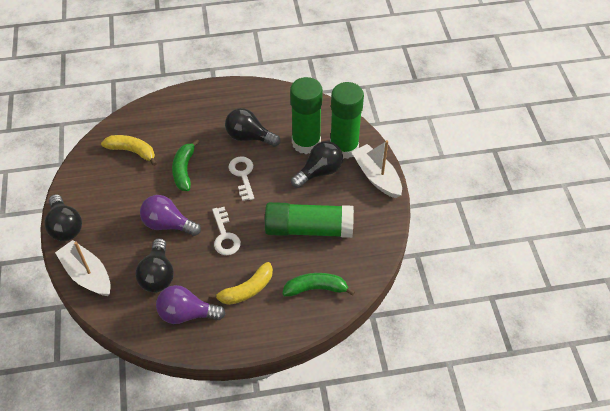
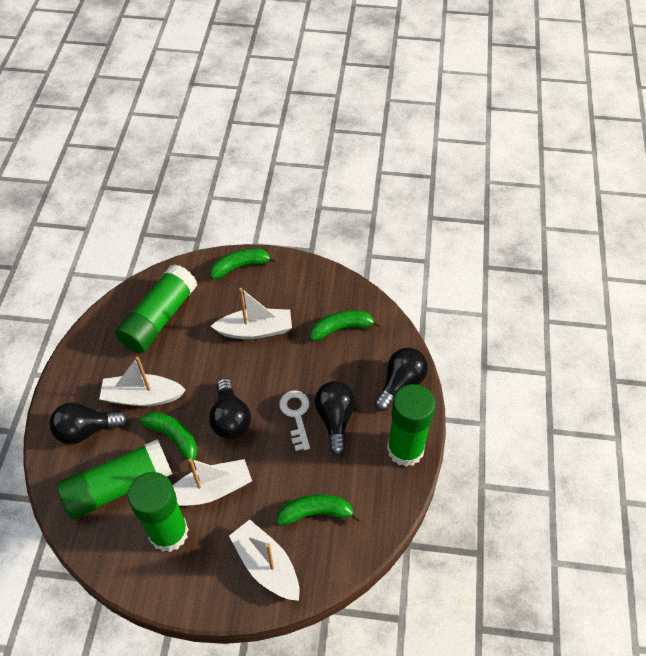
green banana: 2 -> 4
green glue stick: 3 -> 4
purple light bulb: 2 -> 0
white boat: 2 -> 4
white key: 2 -> 1
yellow banana: 2 -> 0

